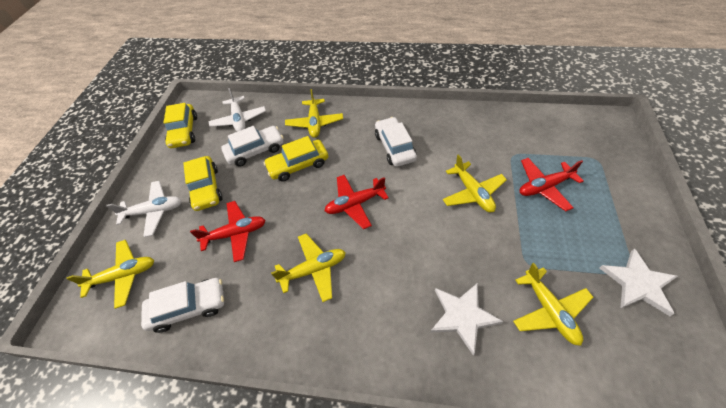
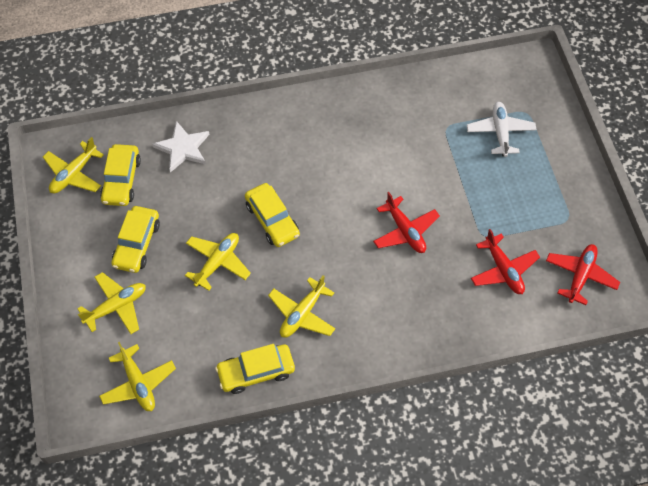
white car: 3 -> 0
white plane: 2 -> 1
white star: 2 -> 1
yellow car: 3 -> 4

